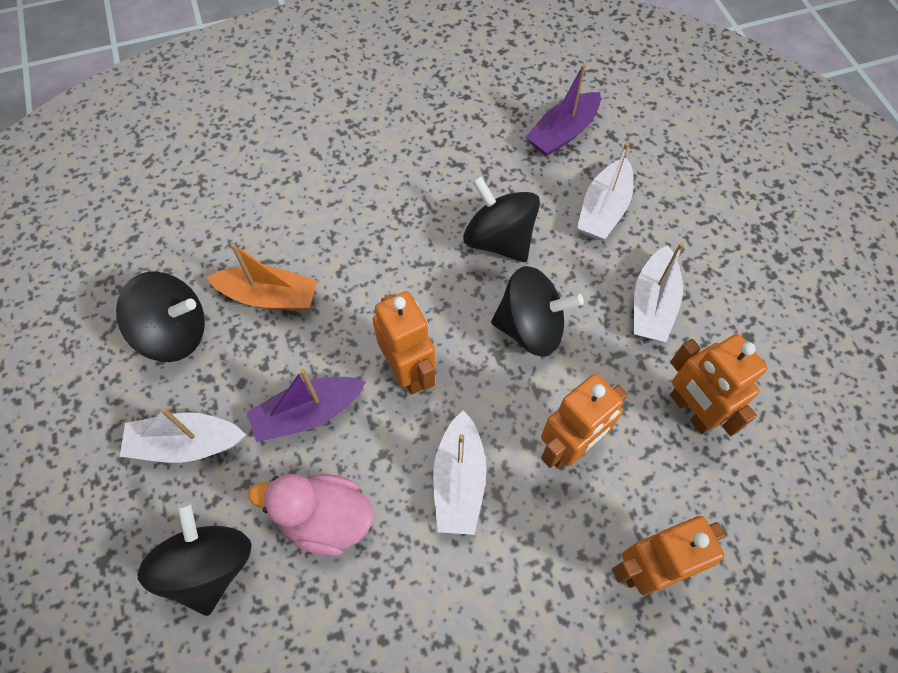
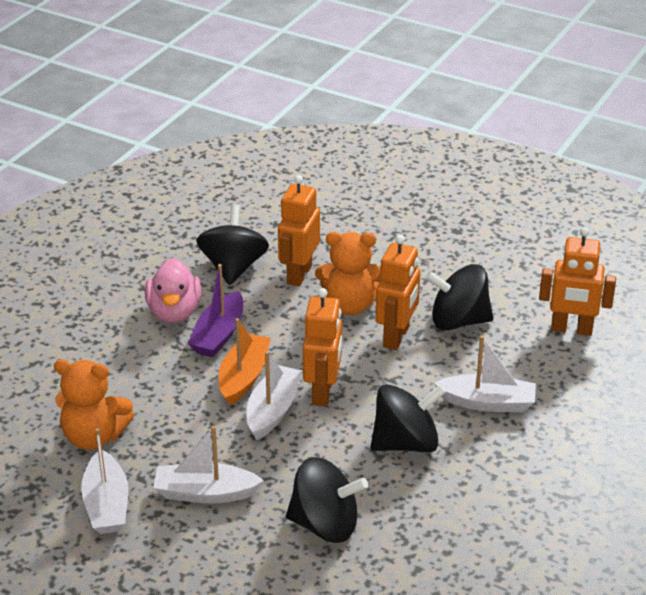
orange teddy bear: 0 -> 2
purple boat: 2 -> 1

